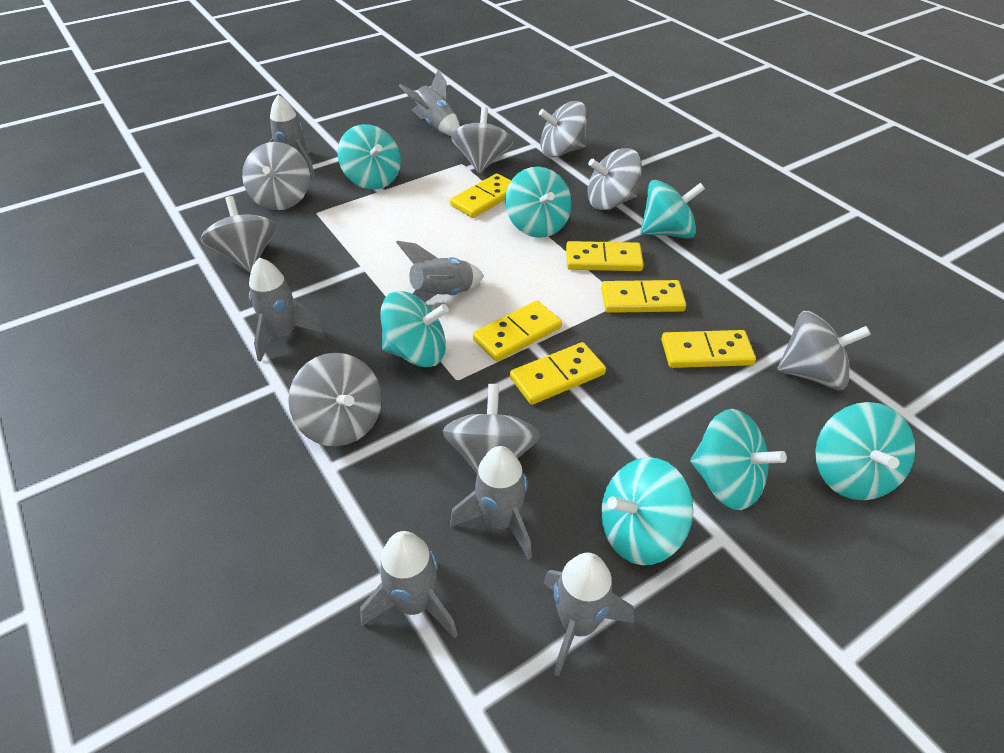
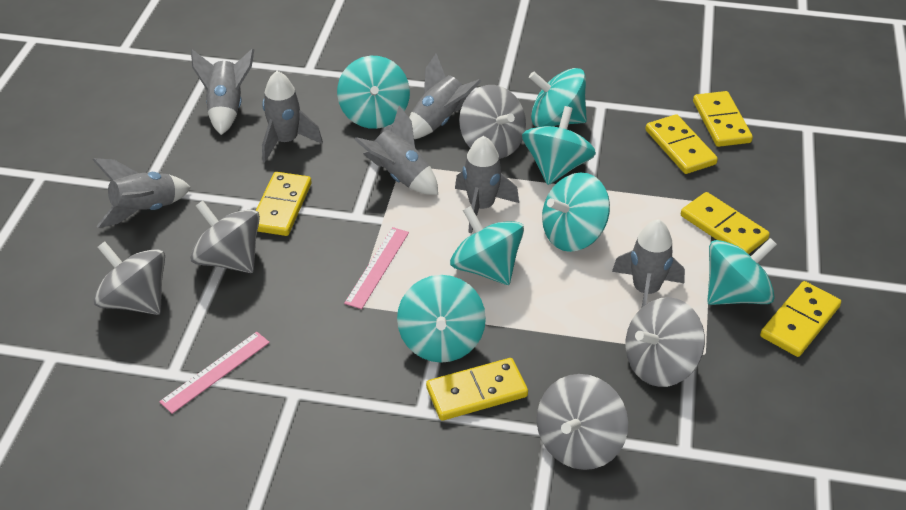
grey spinning top: 8 -> 5
pink ruler: 0 -> 2

